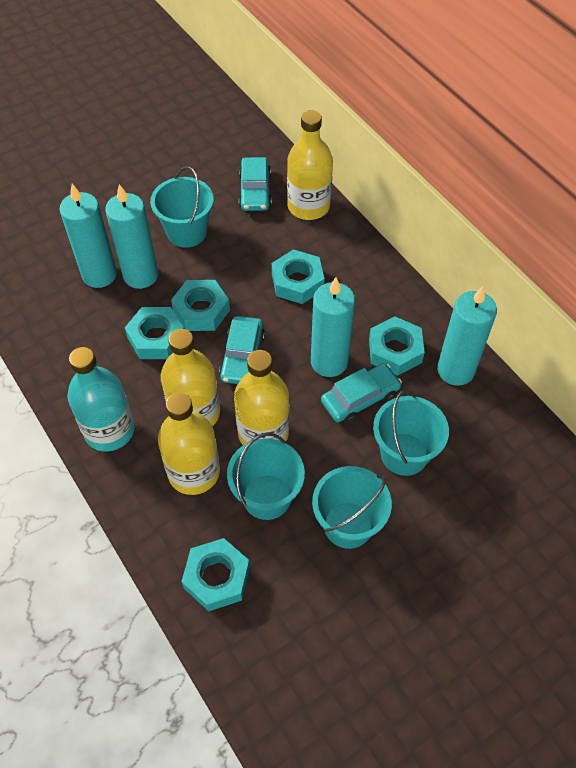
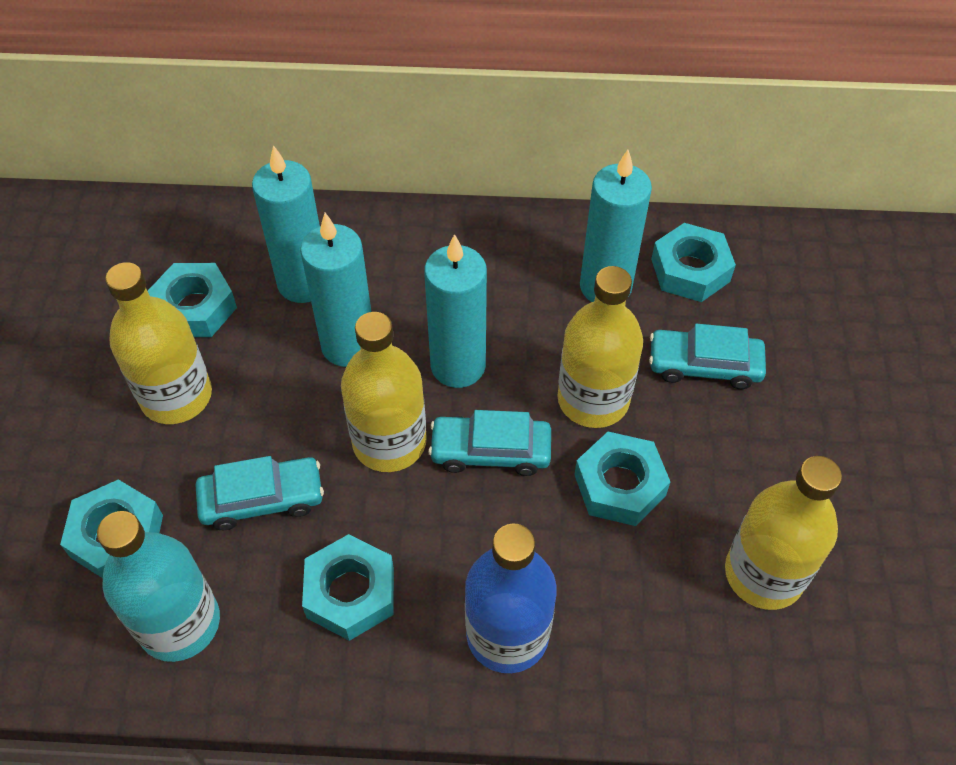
blue bottle: 0 -> 1
turquoise bucket: 4 -> 0

